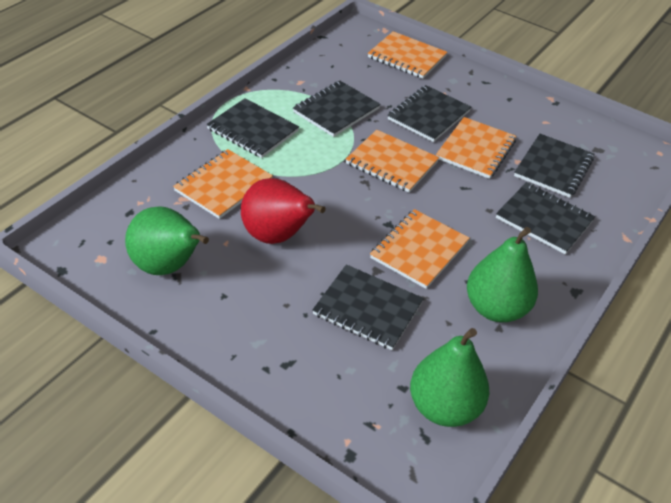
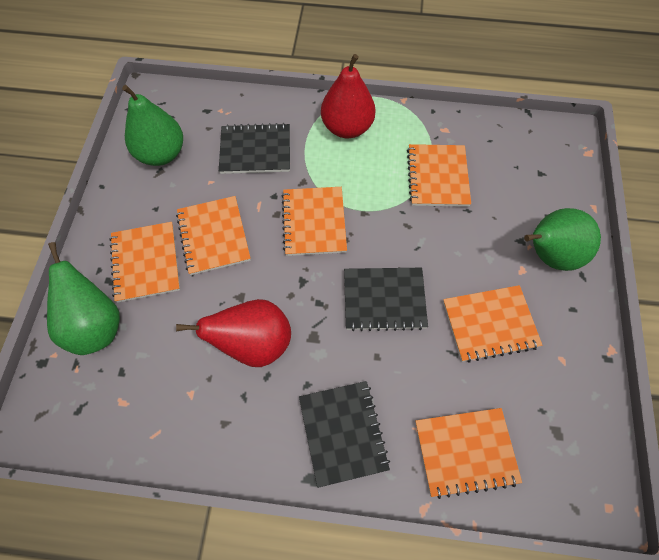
black notebook: 6 -> 3
orange notebook: 5 -> 6
red pear: 1 -> 2

